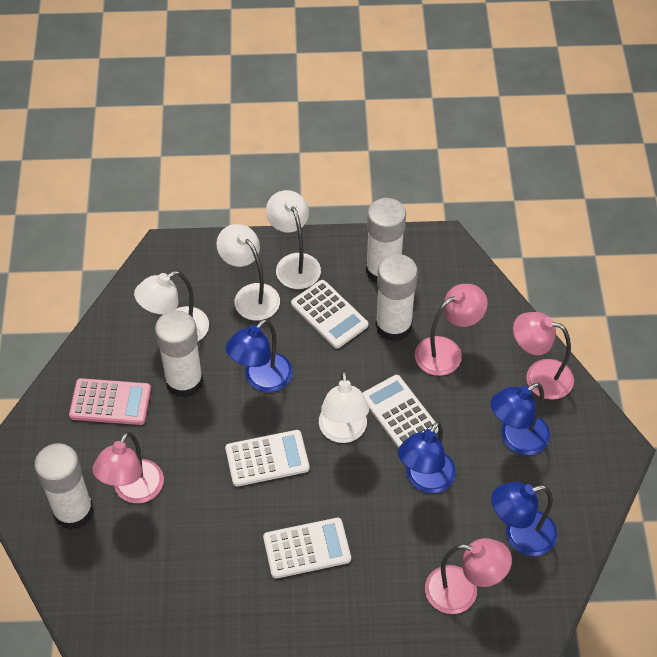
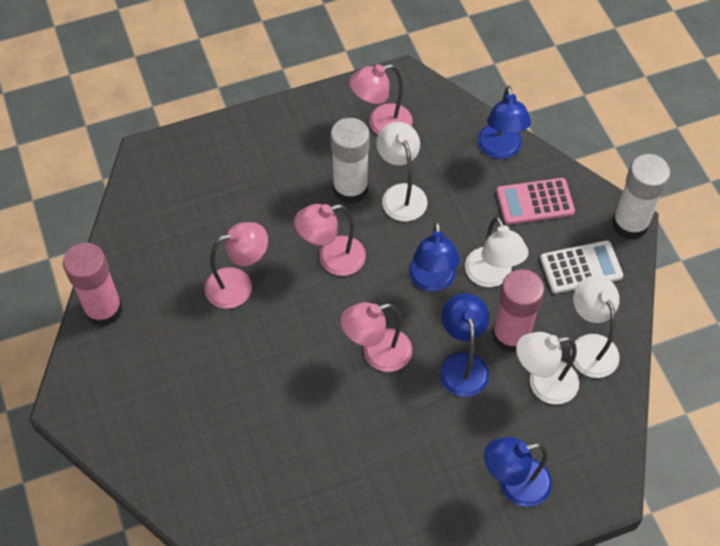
pink glue stick: 0 -> 2
white calculator: 4 -> 1
white glue stick: 4 -> 2

